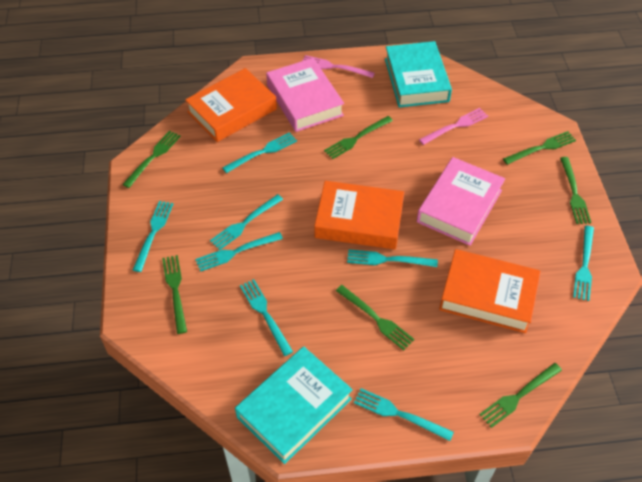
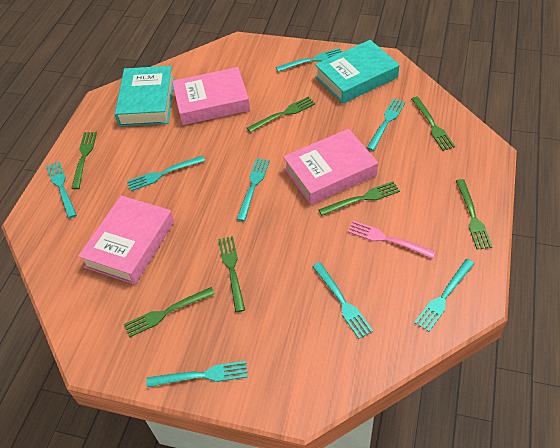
orange book: 3 -> 0
pink book: 2 -> 3
pink fork: 2 -> 1

